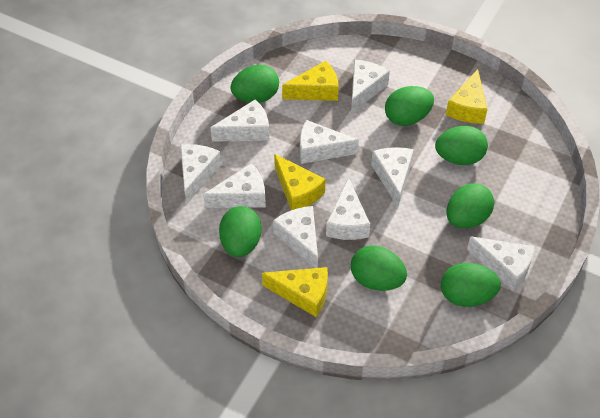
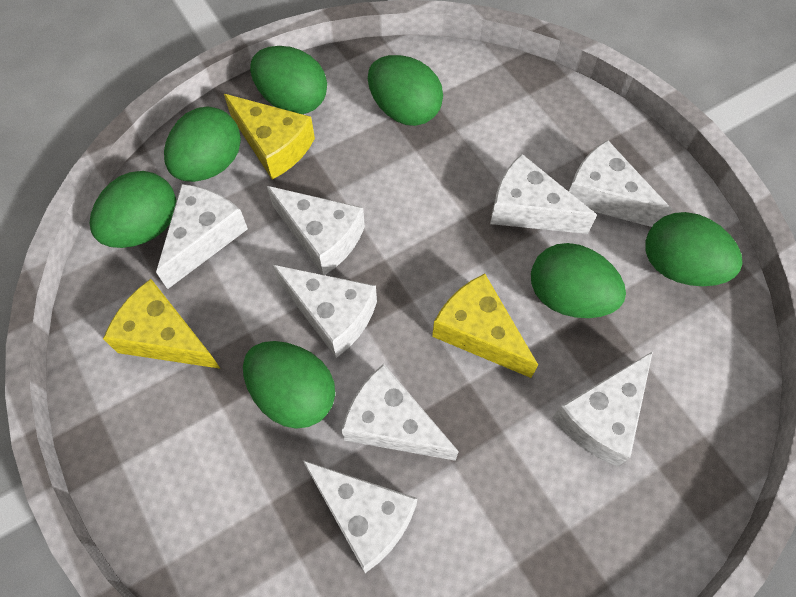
white cheese: 9 -> 8
yellow cheese: 4 -> 3

